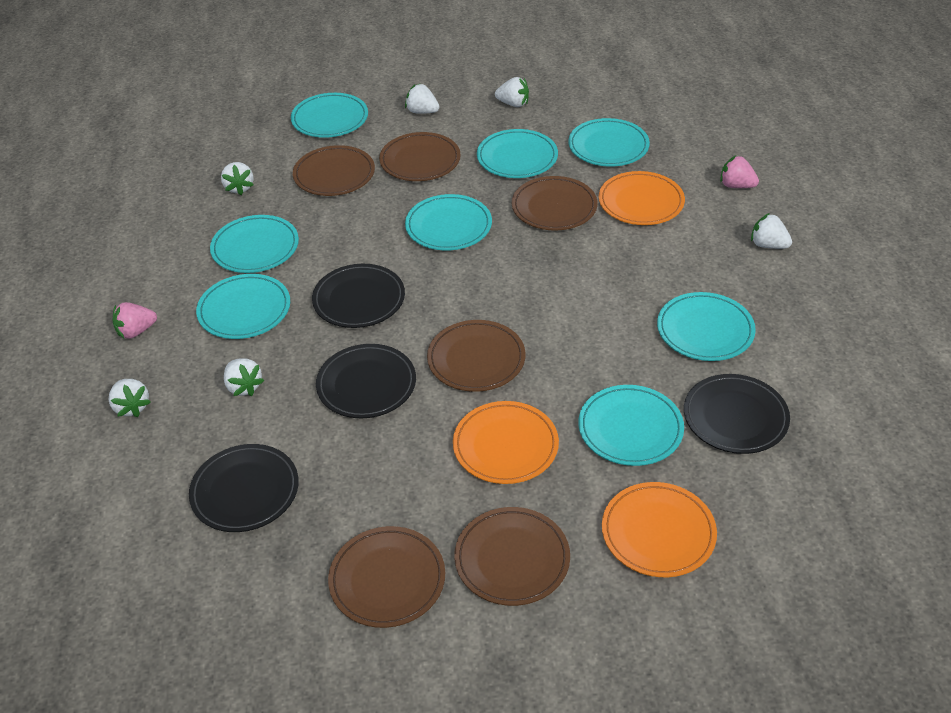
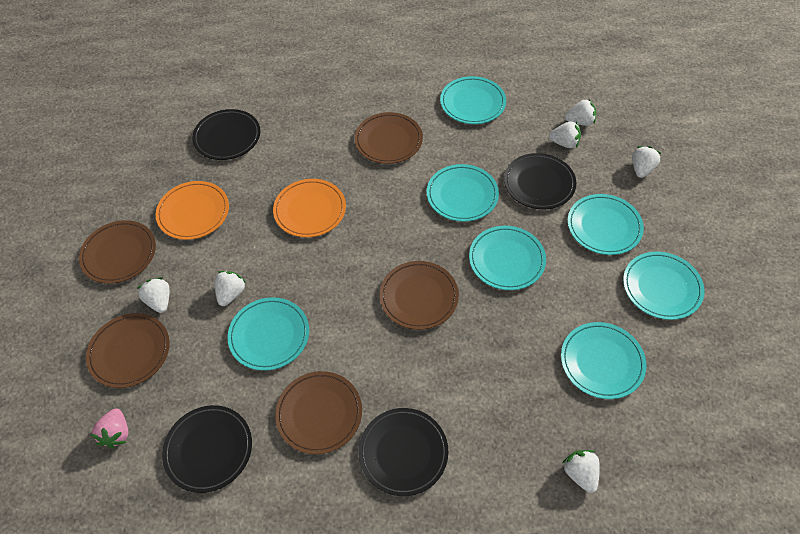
brown plate: 6 -> 5
orange plate: 3 -> 2
pink strawberry: 2 -> 1
turquoise plate: 8 -> 7

